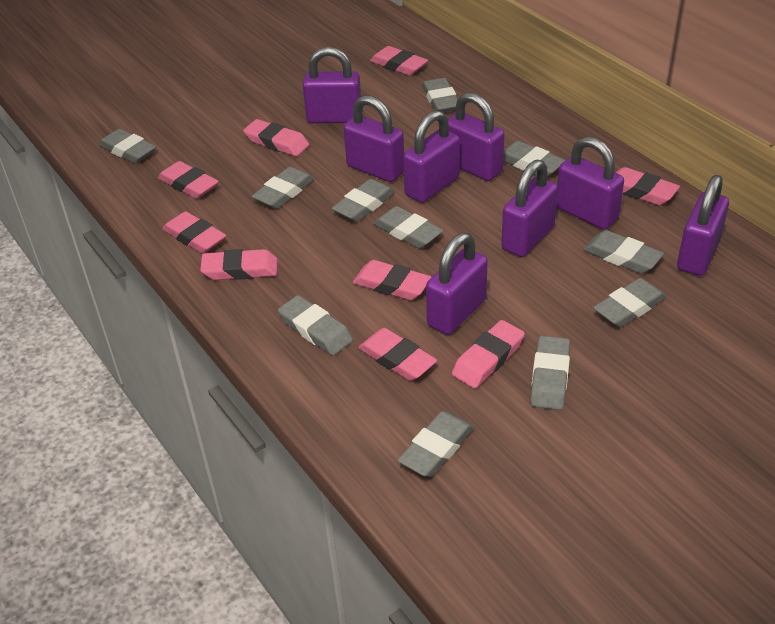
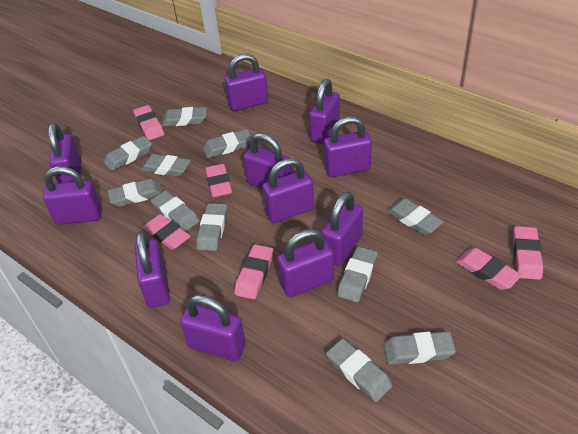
pink eraser: 9 -> 6
purple padlock: 8 -> 11

